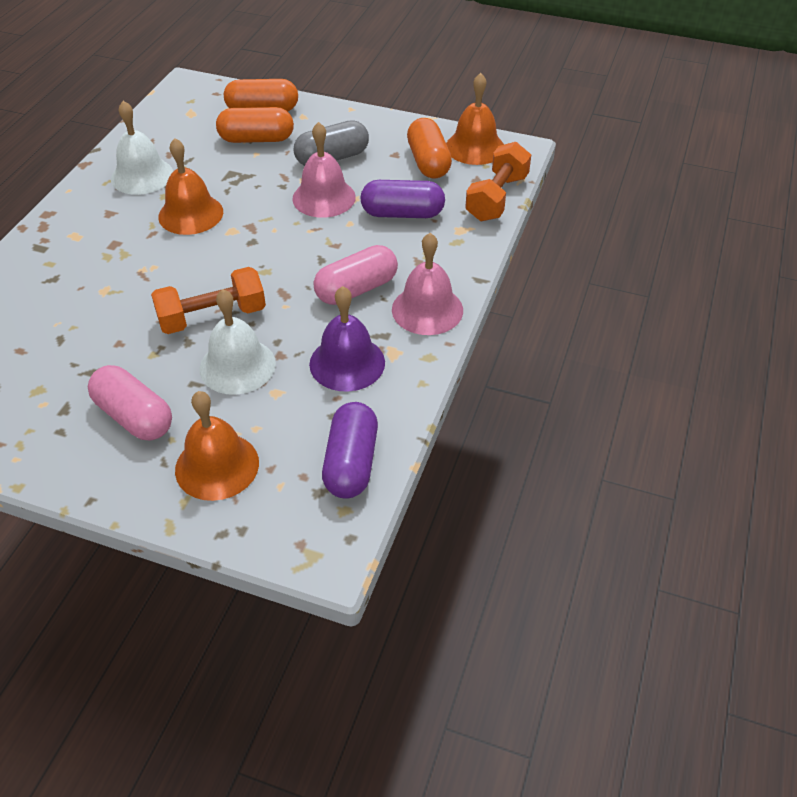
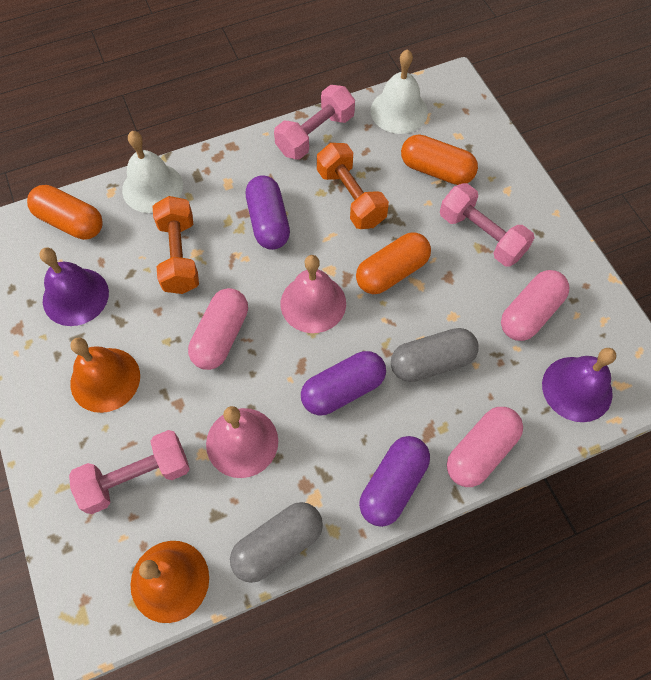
grey capsule: 1 -> 2
orange bell: 3 -> 2
pink capsule: 2 -> 3
pink dumbbell: 0 -> 3
purple bell: 1 -> 2
purple capsule: 2 -> 3

